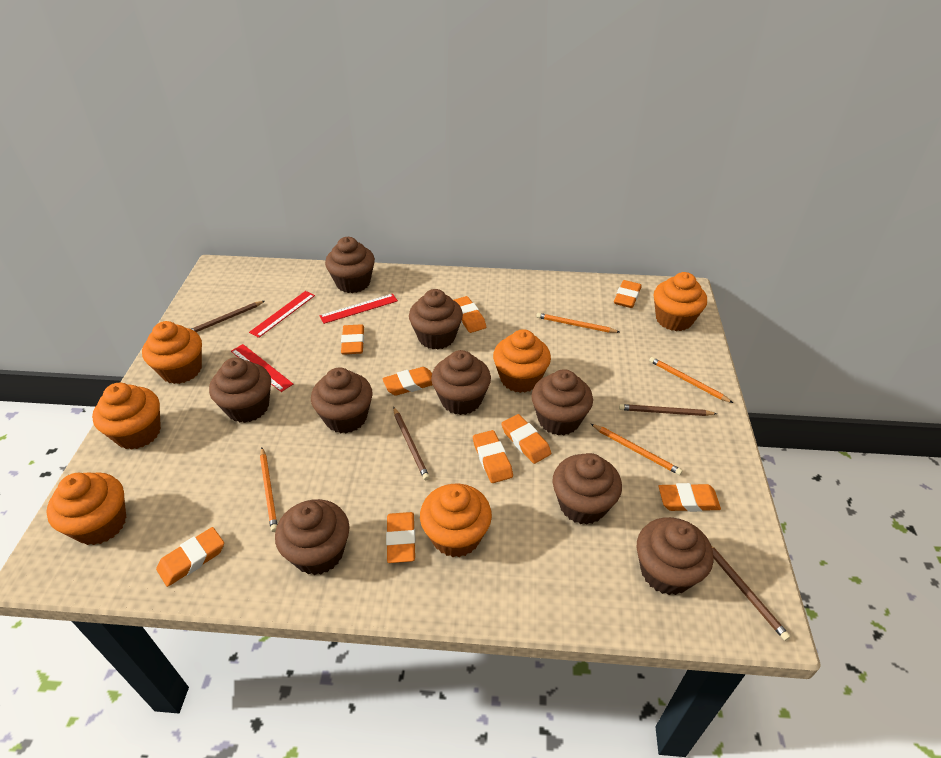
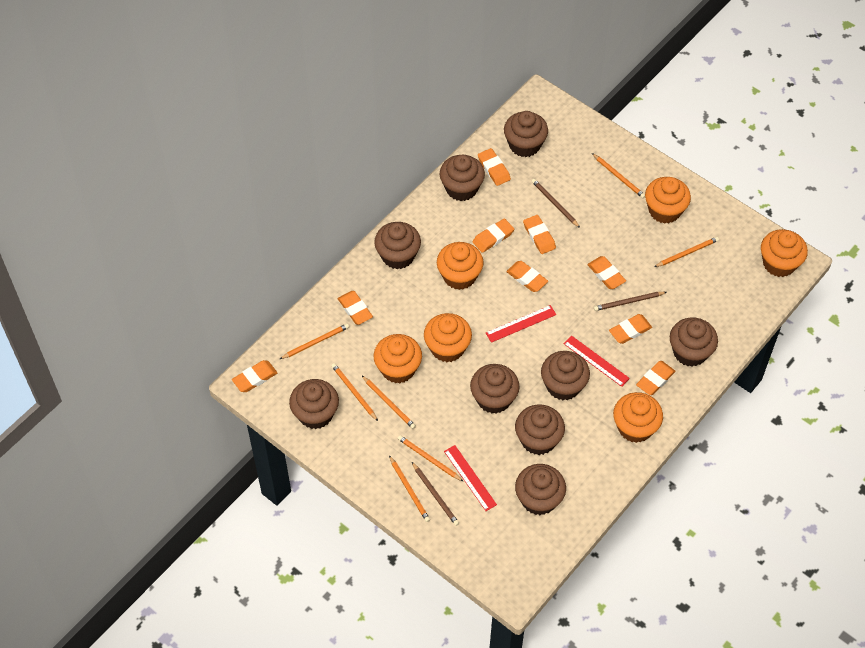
brown pencil: 4 -> 3
orange pencil: 4 -> 7

